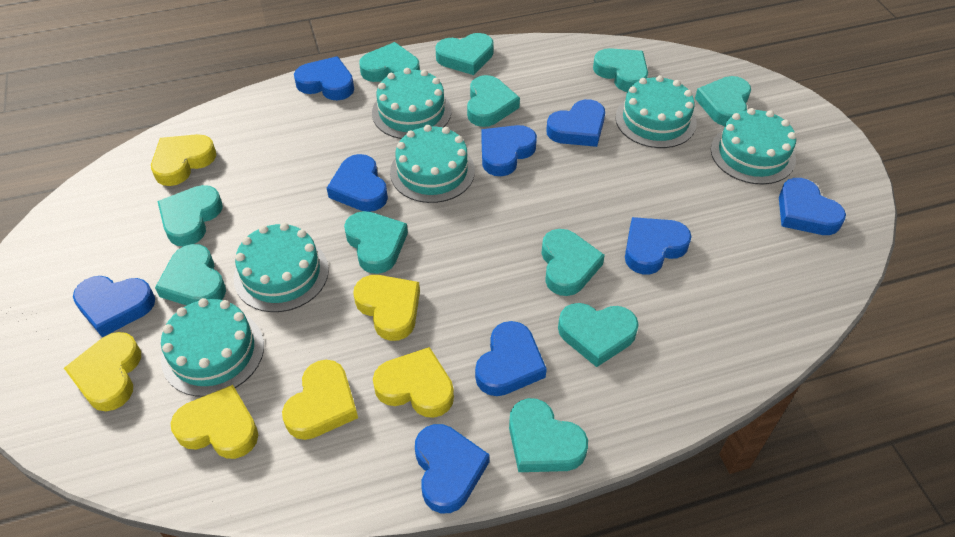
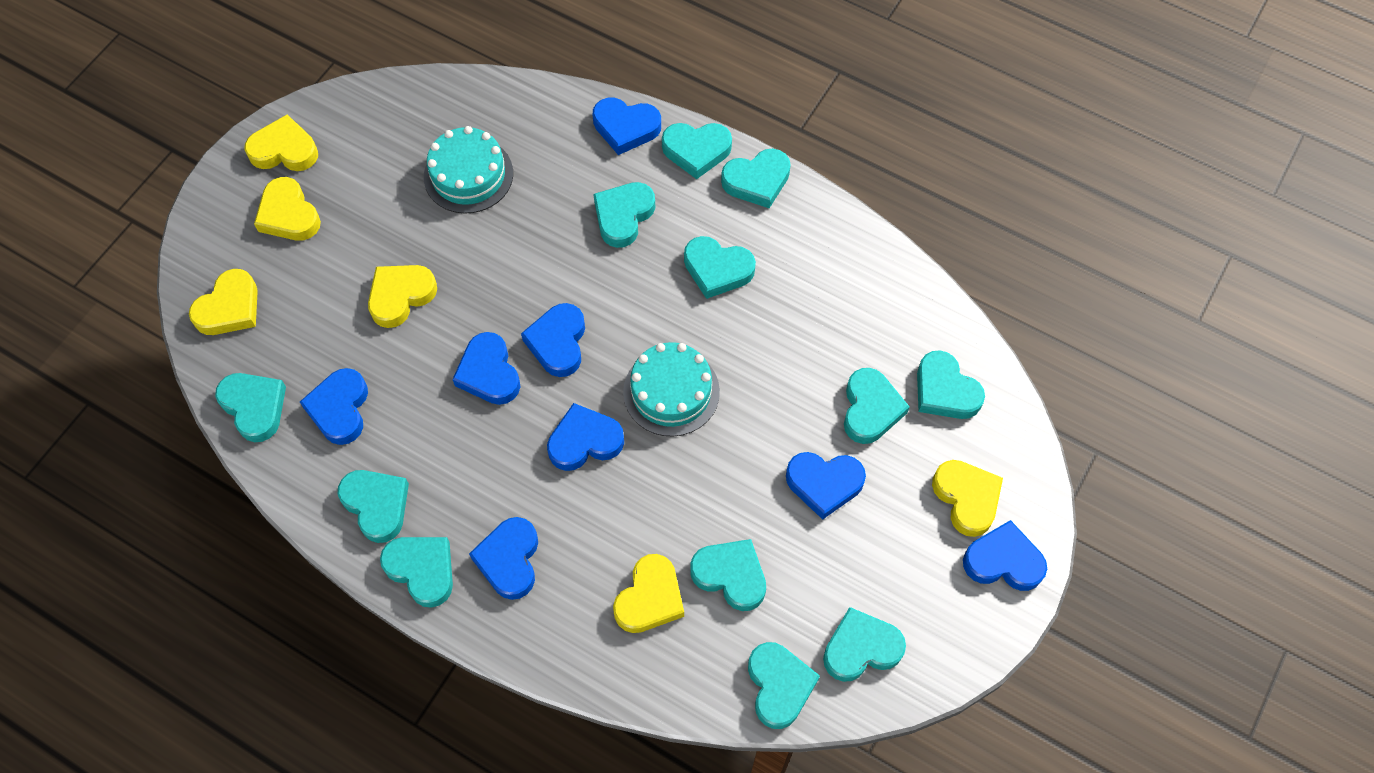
blue heart: 9 -> 8
turquoise cake: 6 -> 2
turquoise heart: 11 -> 12

